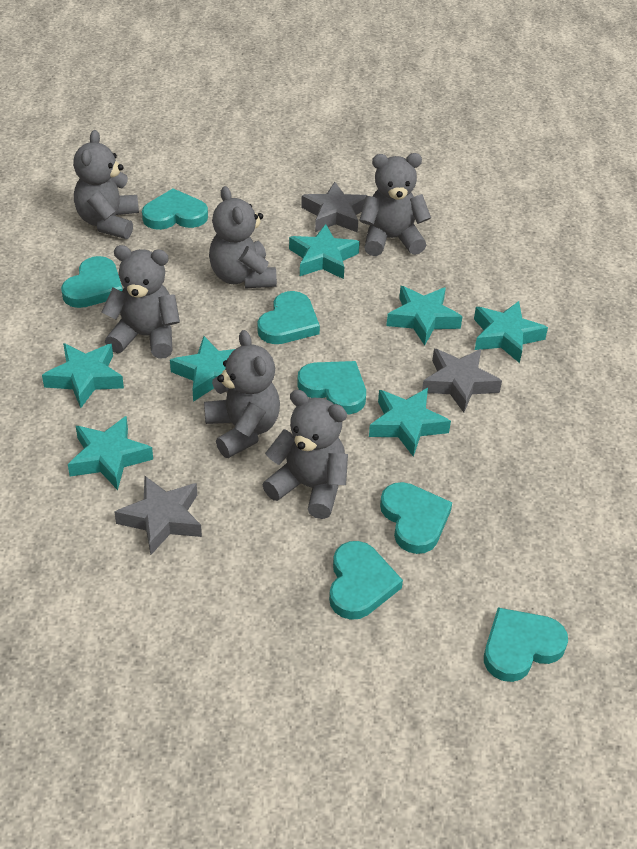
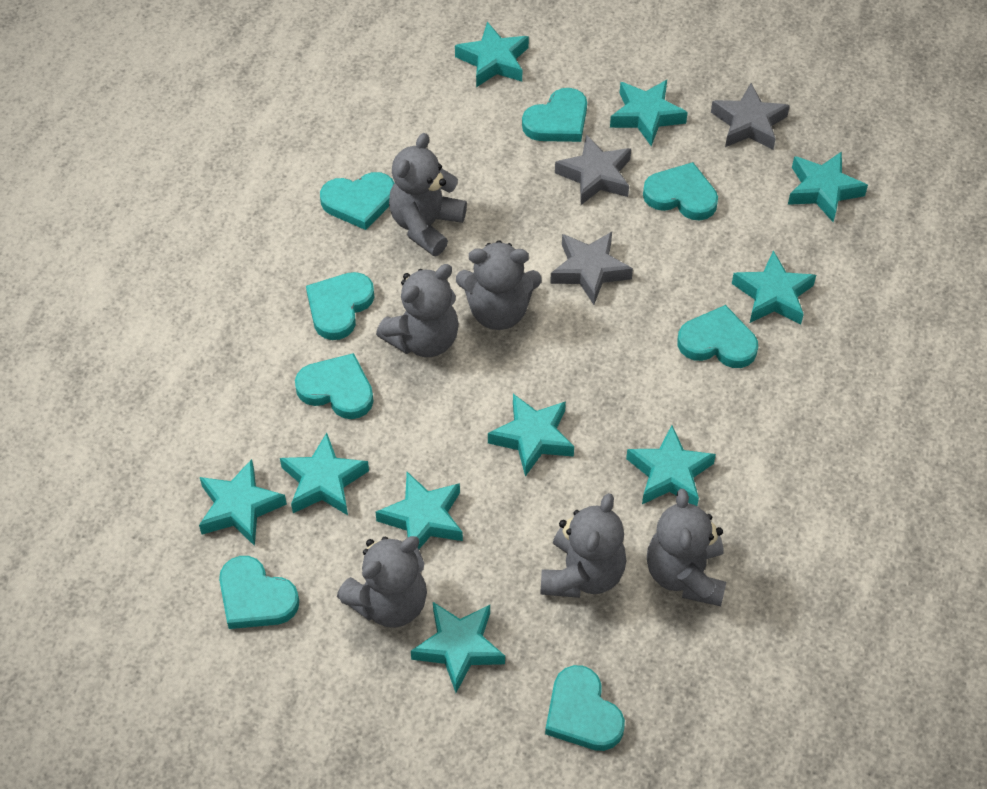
turquoise heart: 7 -> 8
turquoise star: 7 -> 10

